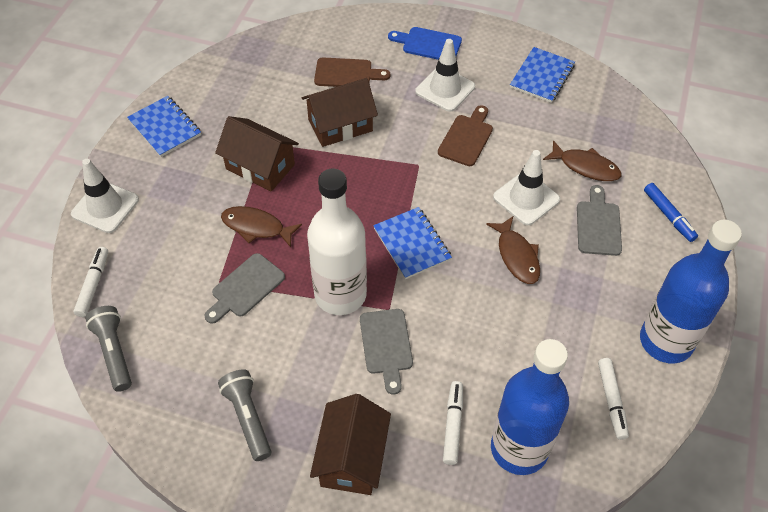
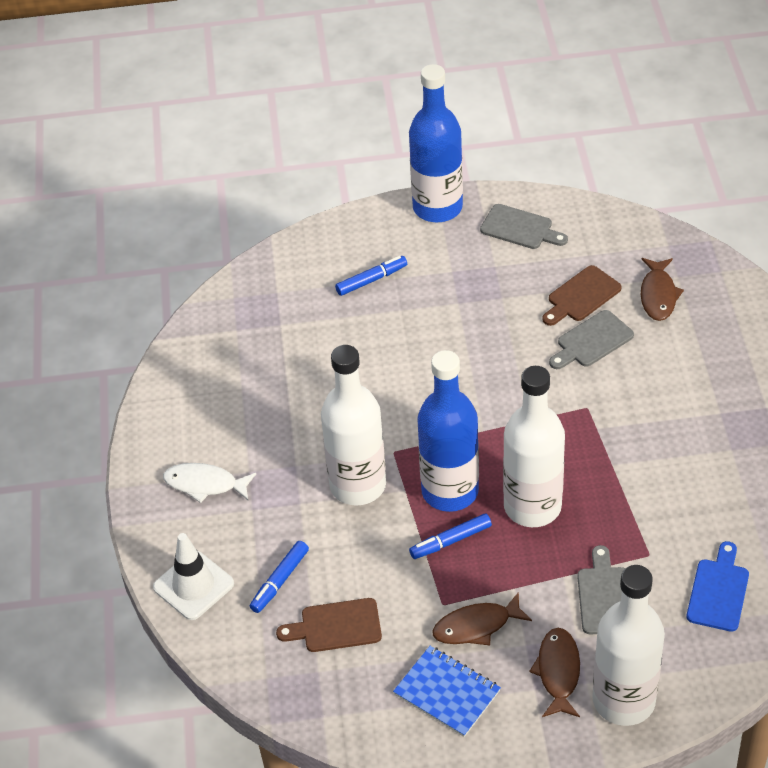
blue marker: 1 -> 3
blue notebook: 3 -> 1
brown house: 3 -> 0
grey flashlight: 2 -> 0
white bottle: 1 -> 3
white fish: 0 -> 1
white marker: 3 -> 0
white traffic cone: 3 -> 1

